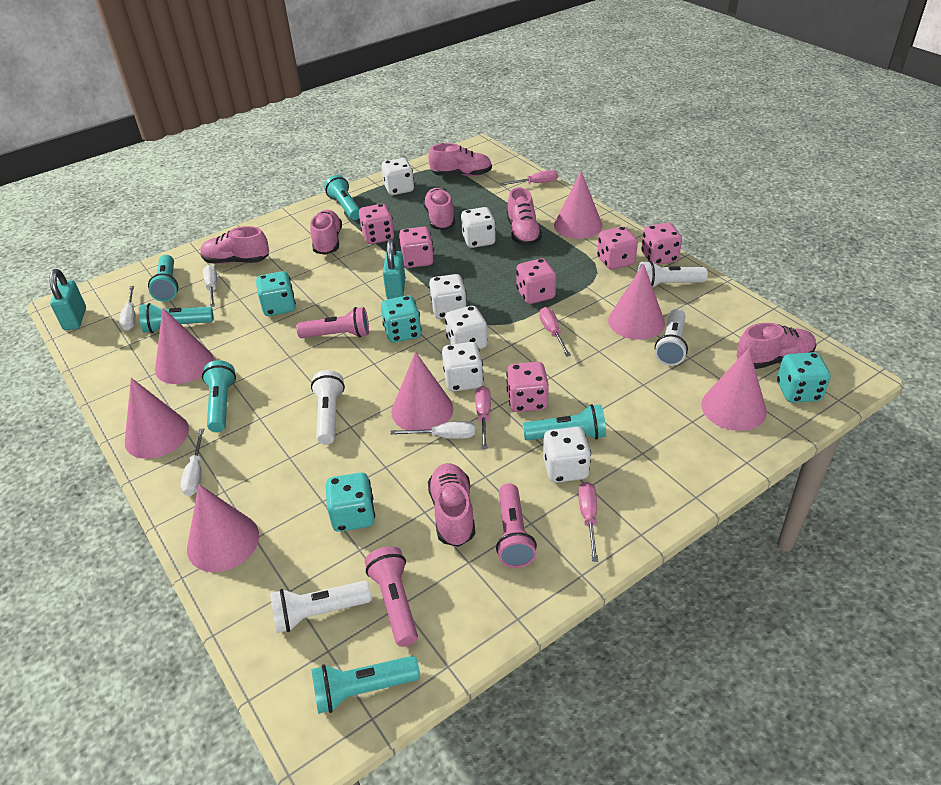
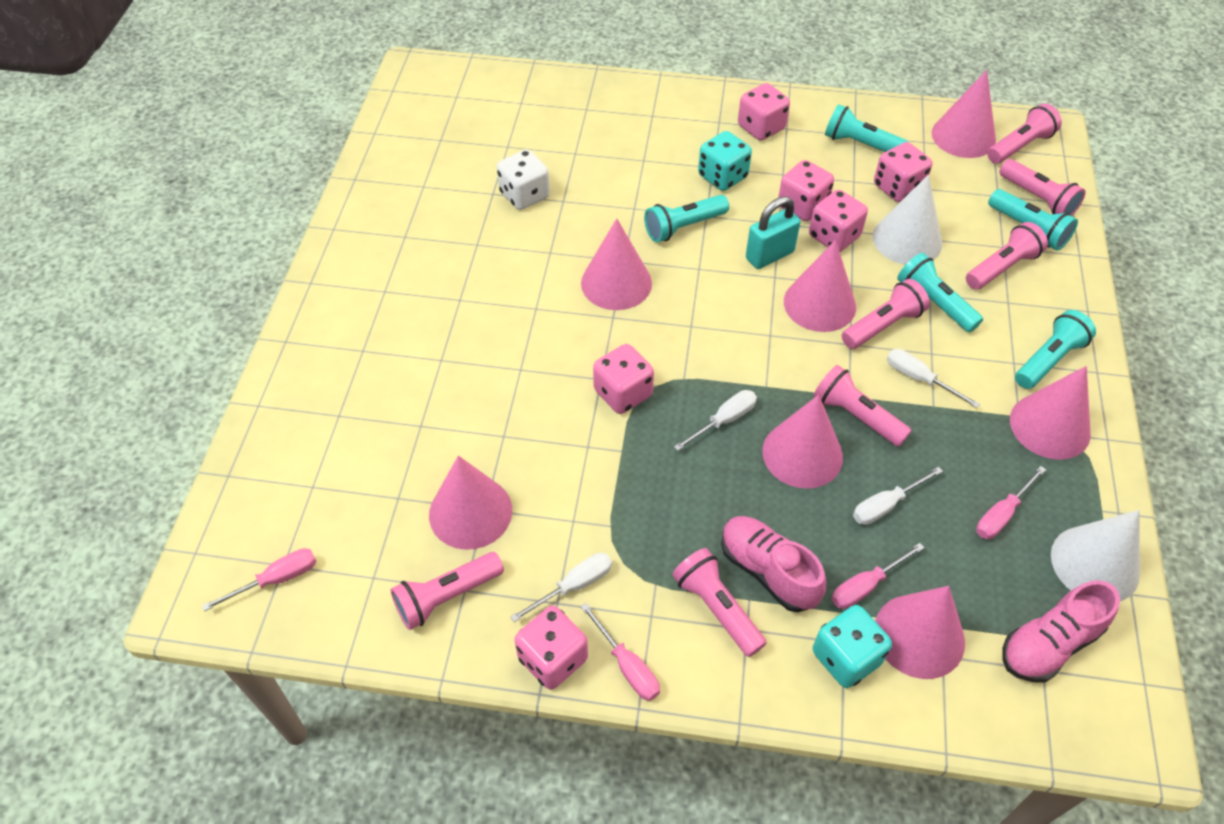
pink flashlight: 3 -> 7
pink shoe: 7 -> 2
turquoise dice: 4 -> 2
turquoise flashlight: 6 -> 5
turquoise padlock: 2 -> 1
white cone: 0 -> 2
white dice: 6 -> 1
white flashlight: 4 -> 0

